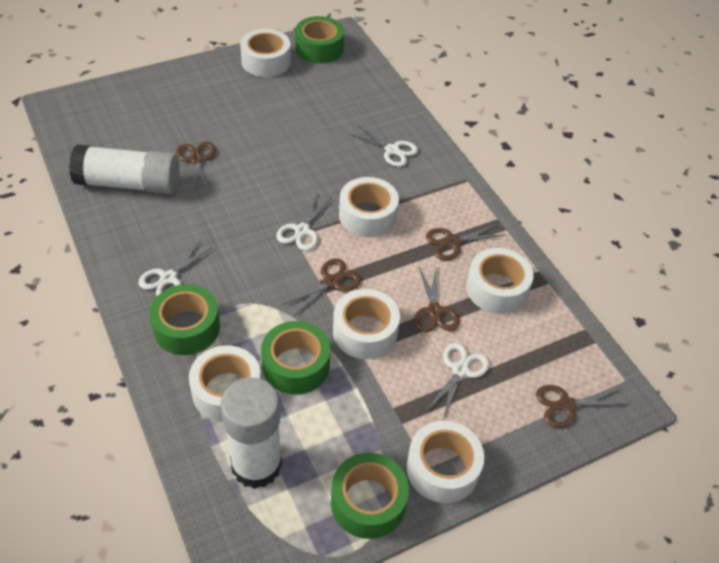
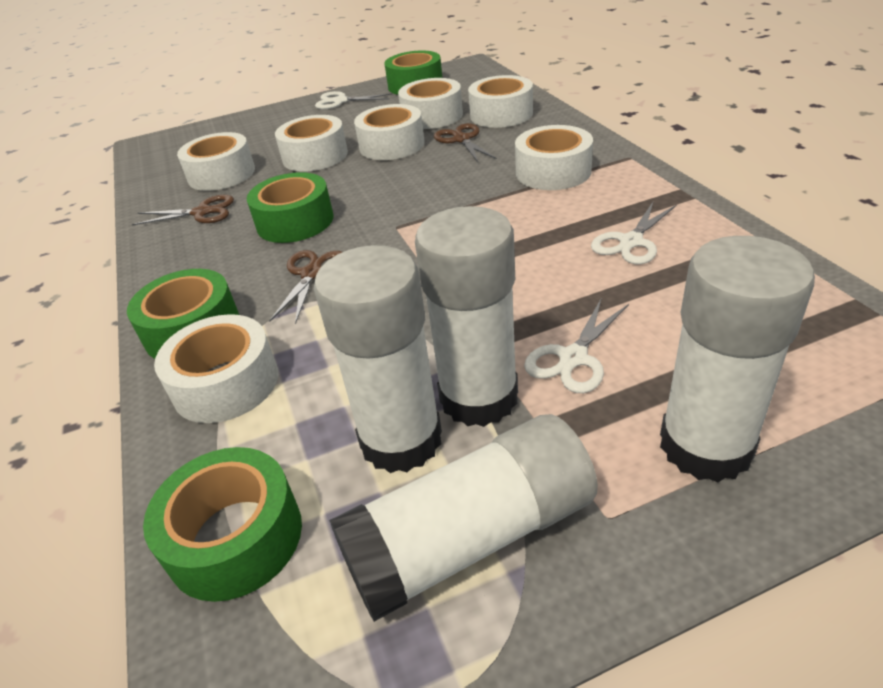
brown scissors: 5 -> 3
white glue stick: 2 -> 4
white scissors: 4 -> 3
white tape: 6 -> 7

